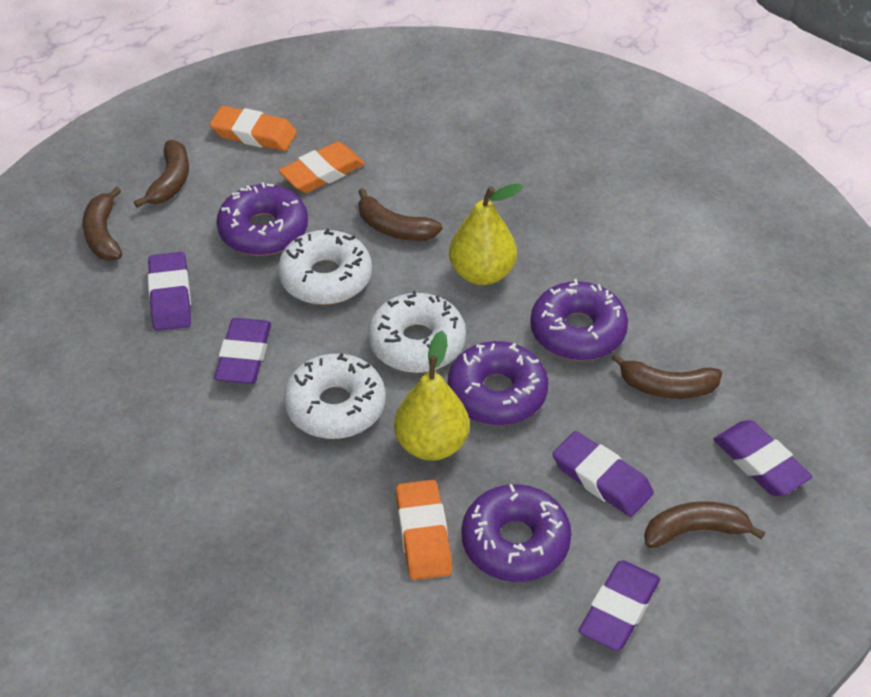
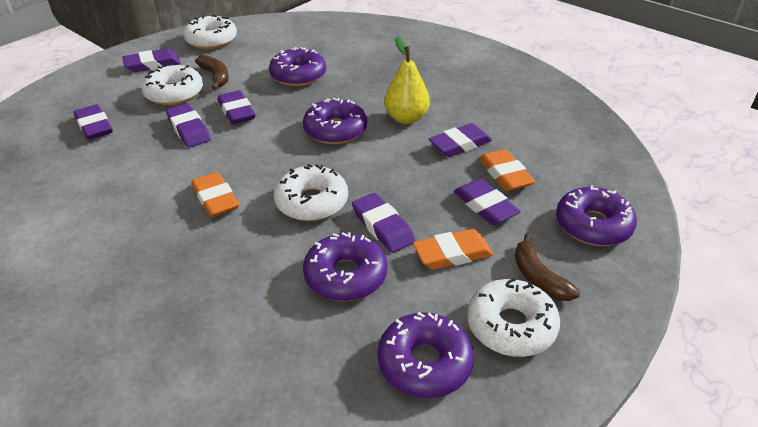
brown banana: 5 -> 2
purple donut: 4 -> 5
purple eraser: 5 -> 7
white donut: 3 -> 4
yellow pear: 2 -> 1

